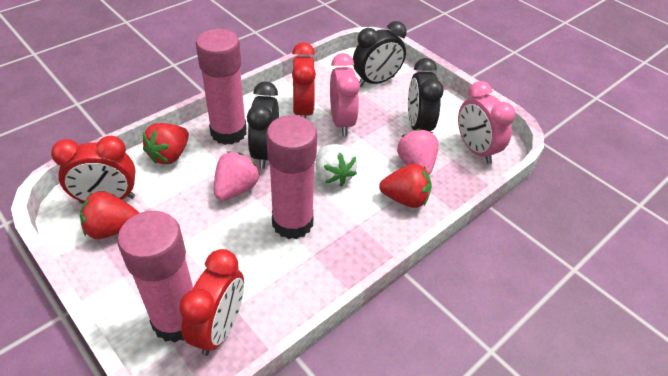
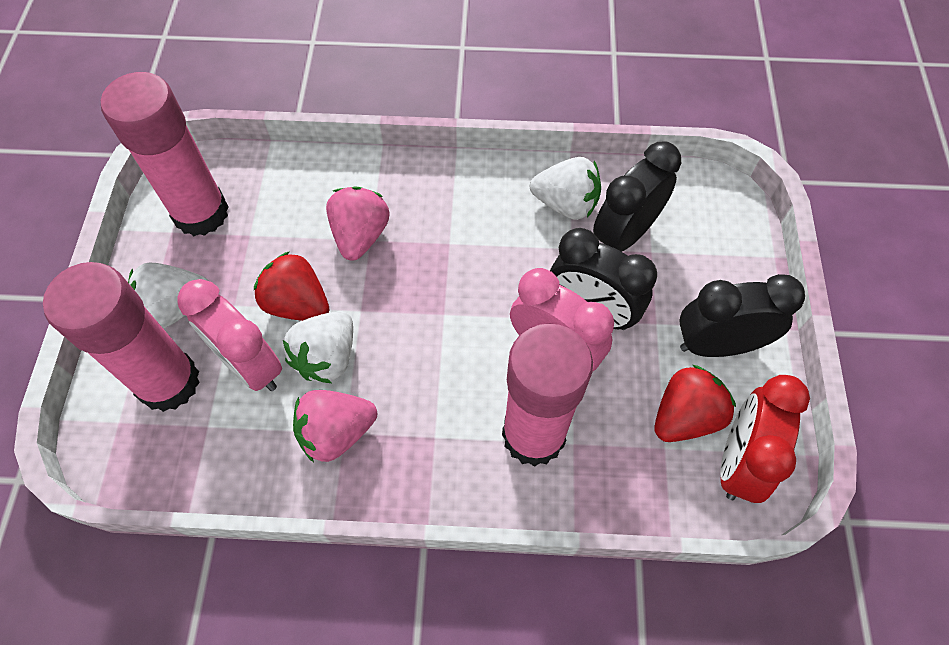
red clock: 3 -> 1
red strawberry: 3 -> 2
white strawberry: 1 -> 3

